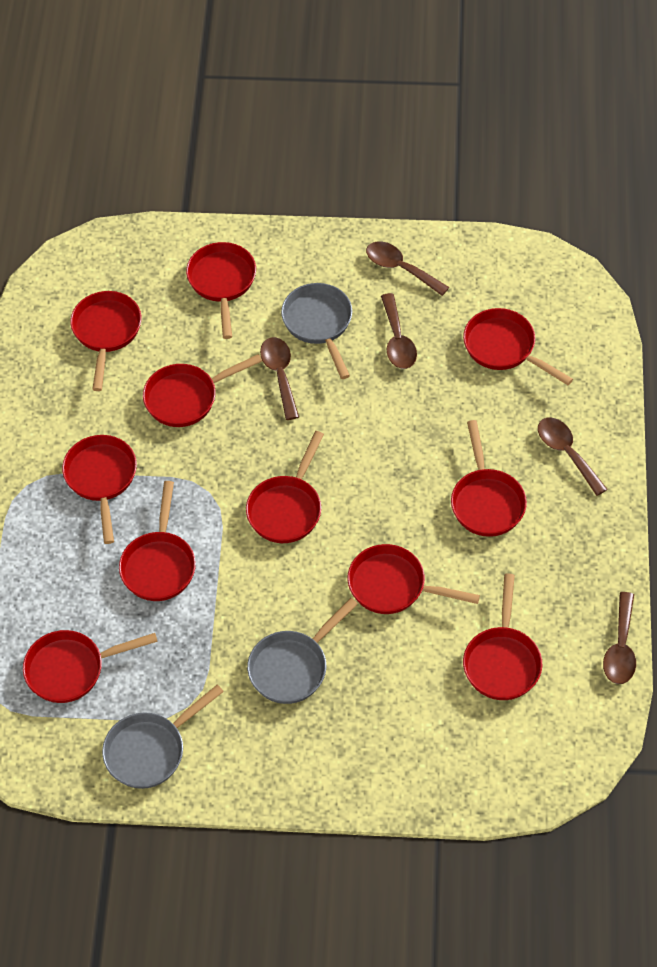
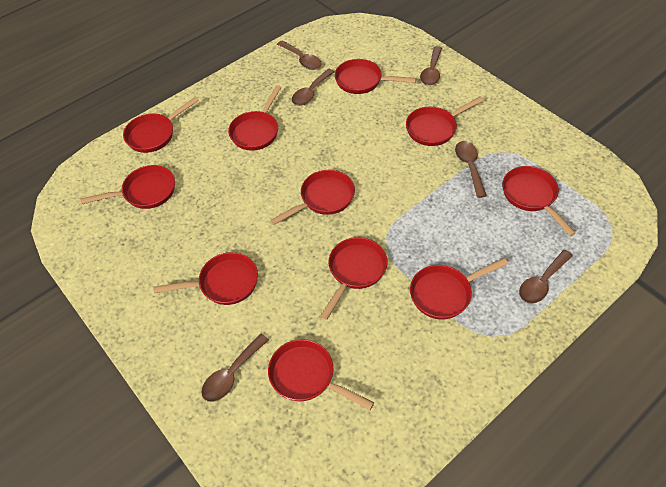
brown spoon: 5 -> 6
grey pan: 3 -> 0

